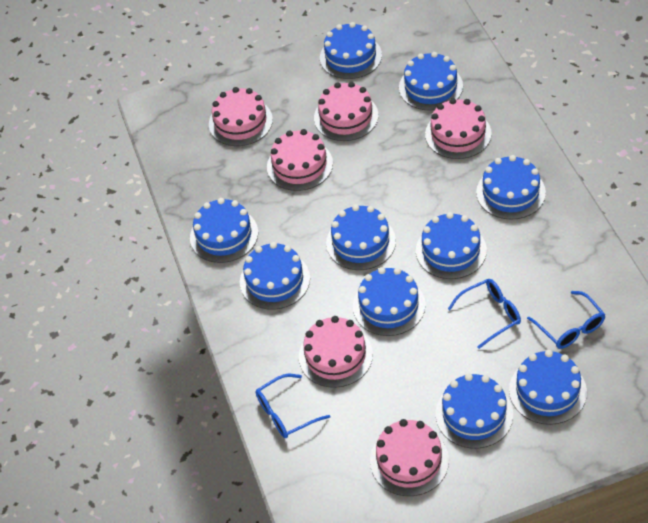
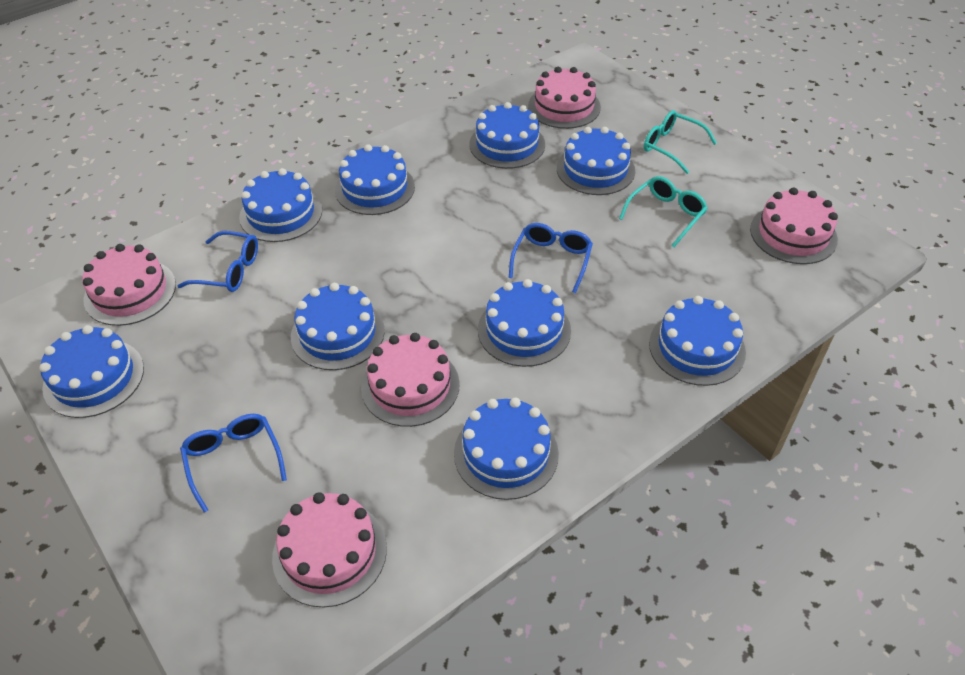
blue cake: 10 -> 9
pink cake: 6 -> 5
turquoise glasses: 0 -> 2

